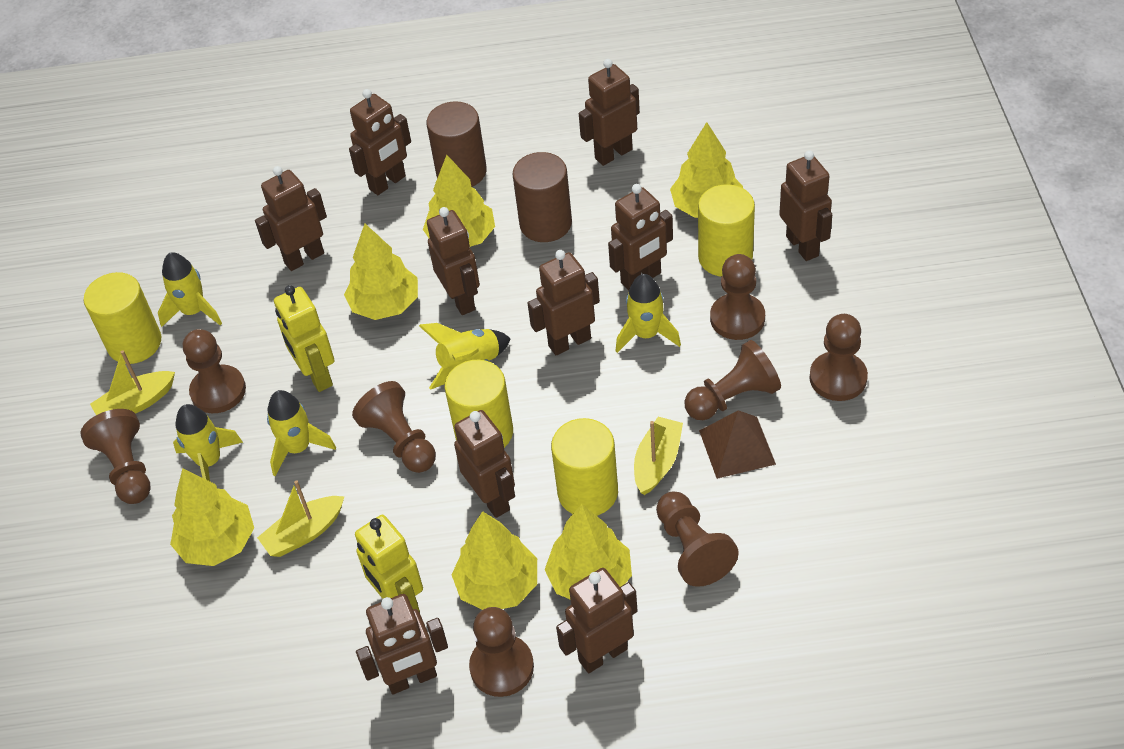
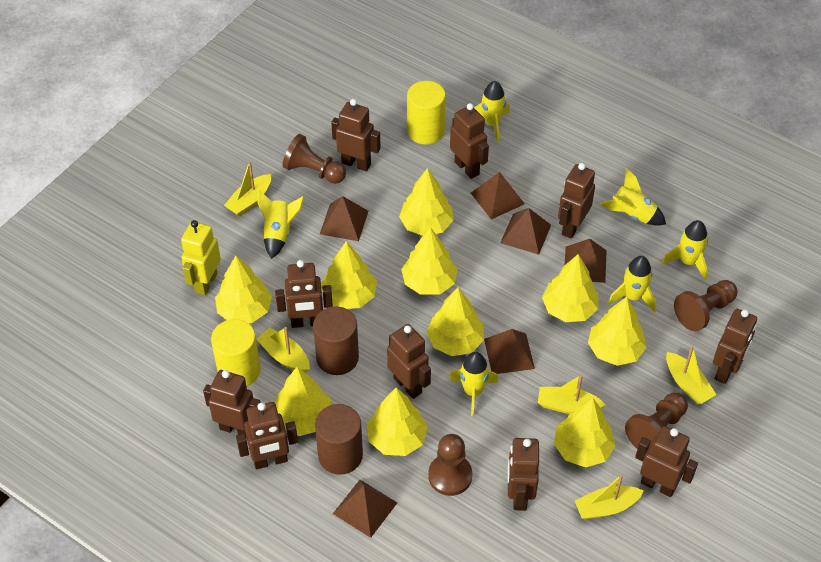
brown pawn: 8 -> 4
brown pyramid: 1 -> 6
yellow boat: 3 -> 5
yellow cylinder: 4 -> 2
yellow robot: 2 -> 1
yellow rocket: 5 -> 6
yellow tree: 6 -> 10

